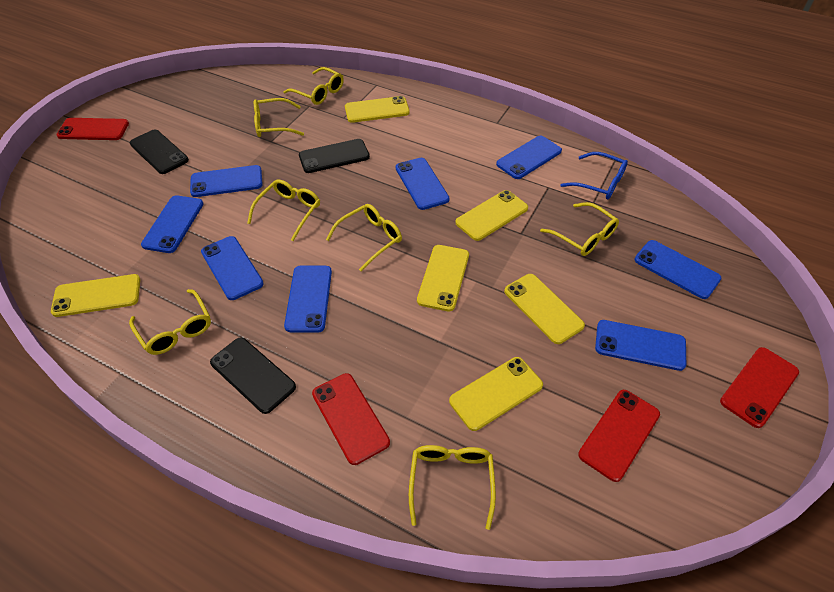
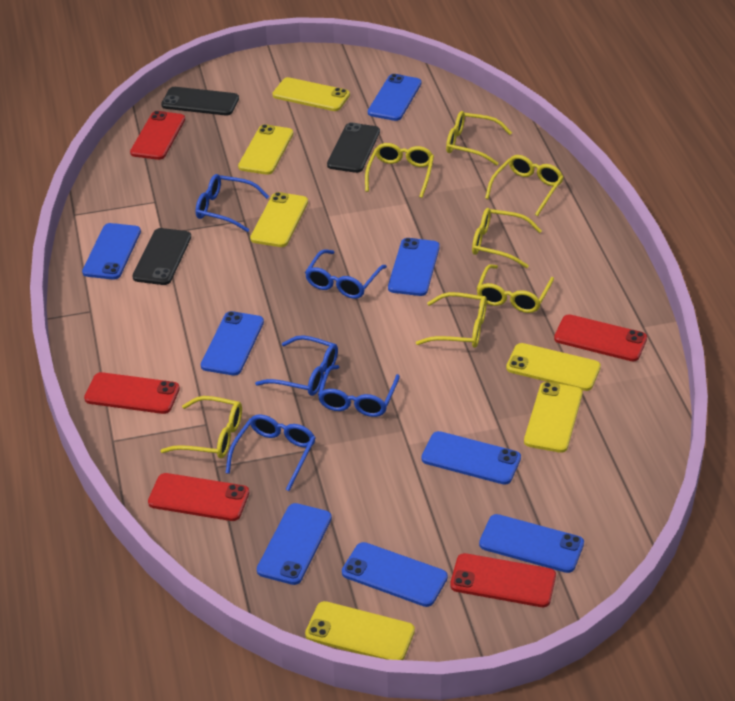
blue glasses: 1 -> 5
red phone: 4 -> 5

